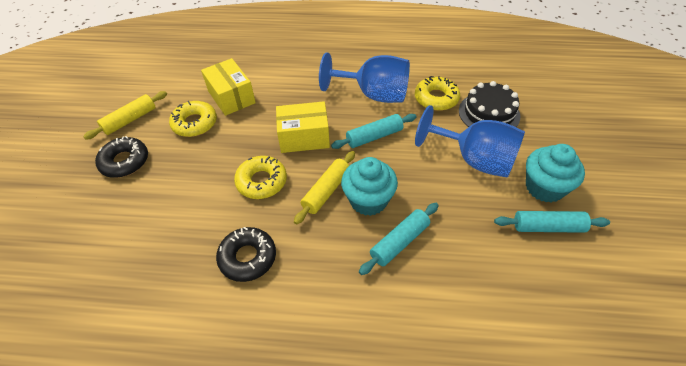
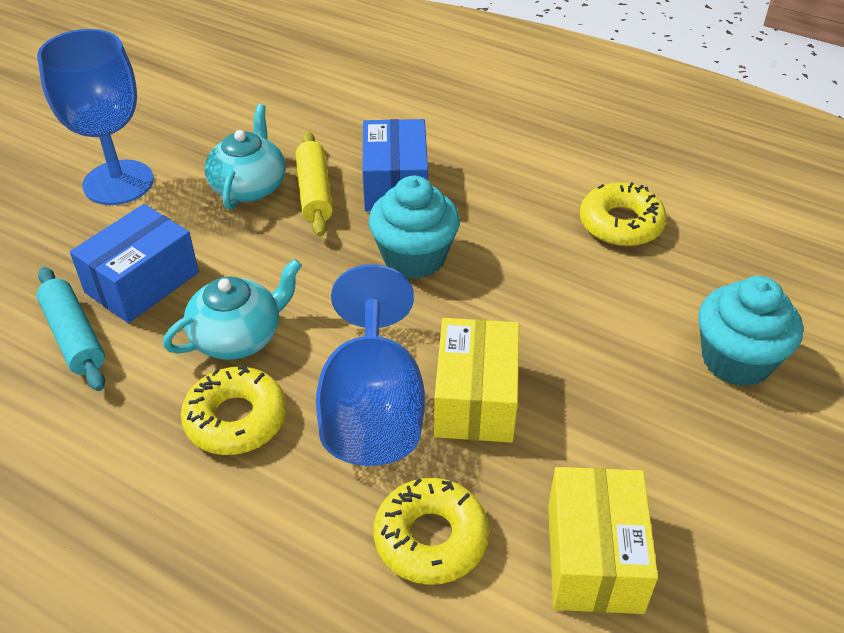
black cake: 1 -> 0
black donut: 2 -> 0
blue box: 0 -> 2
turquoise rolling pin: 3 -> 1
turquoise teapot: 0 -> 2
yellow rolling pin: 2 -> 1

